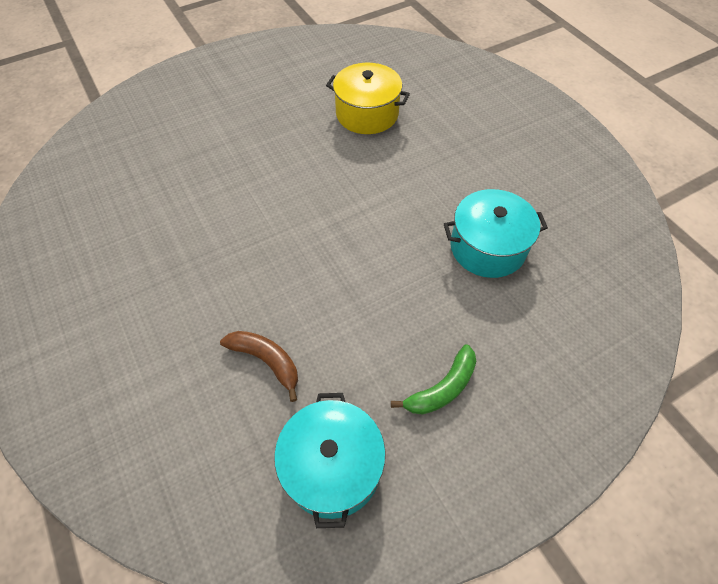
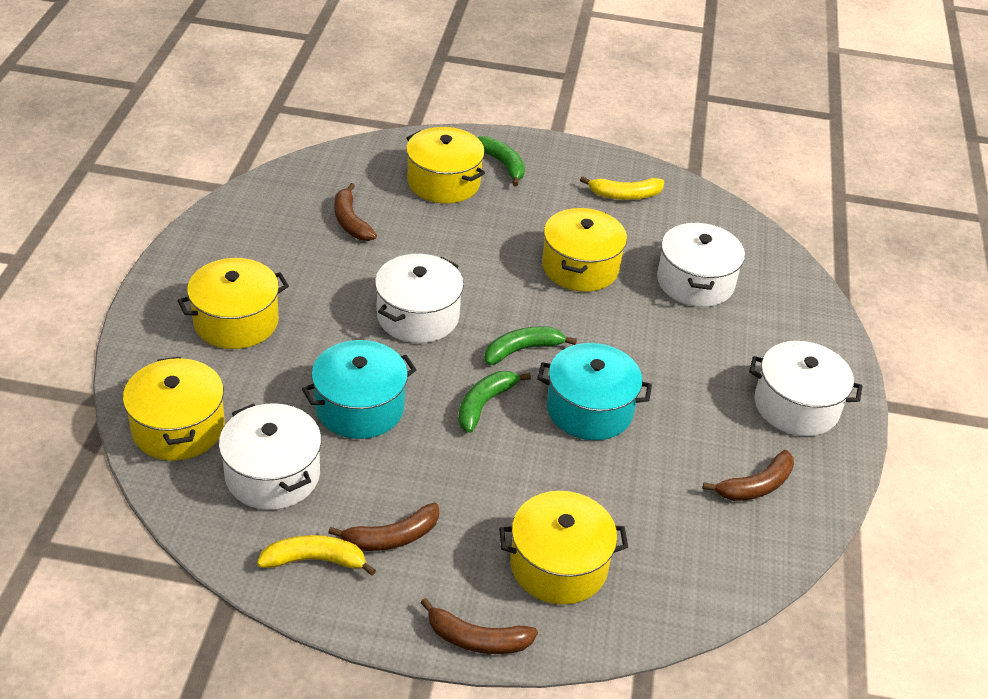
brown banana: 1 -> 4
green banana: 1 -> 3
white pot: 0 -> 4
yellow banana: 0 -> 2
yellow pot: 1 -> 5

